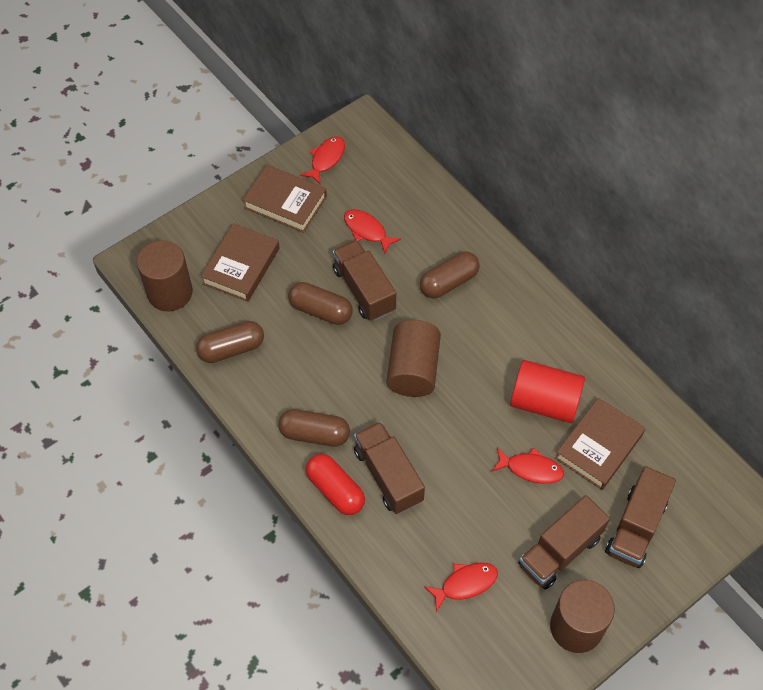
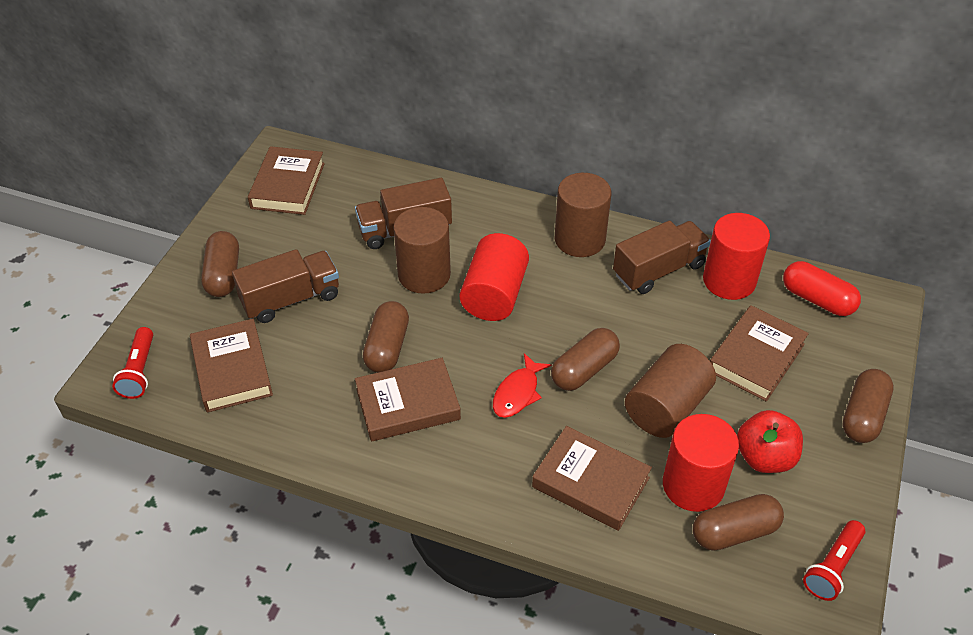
brown book: 3 -> 5
brown capsule: 4 -> 5
brown truck: 4 -> 3
red apple: 0 -> 1
red cylinder: 1 -> 3
red fish: 4 -> 1
red flashlight: 0 -> 2

